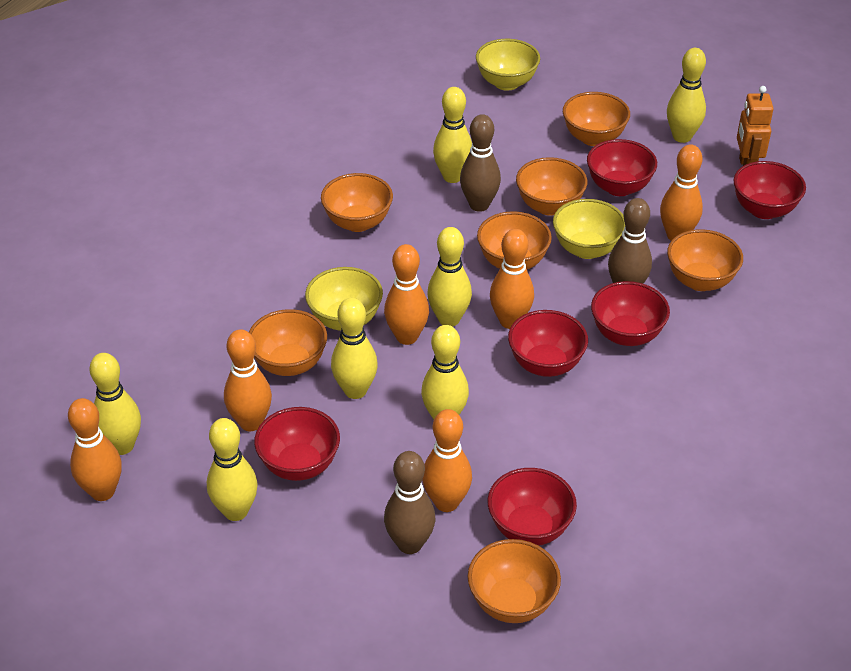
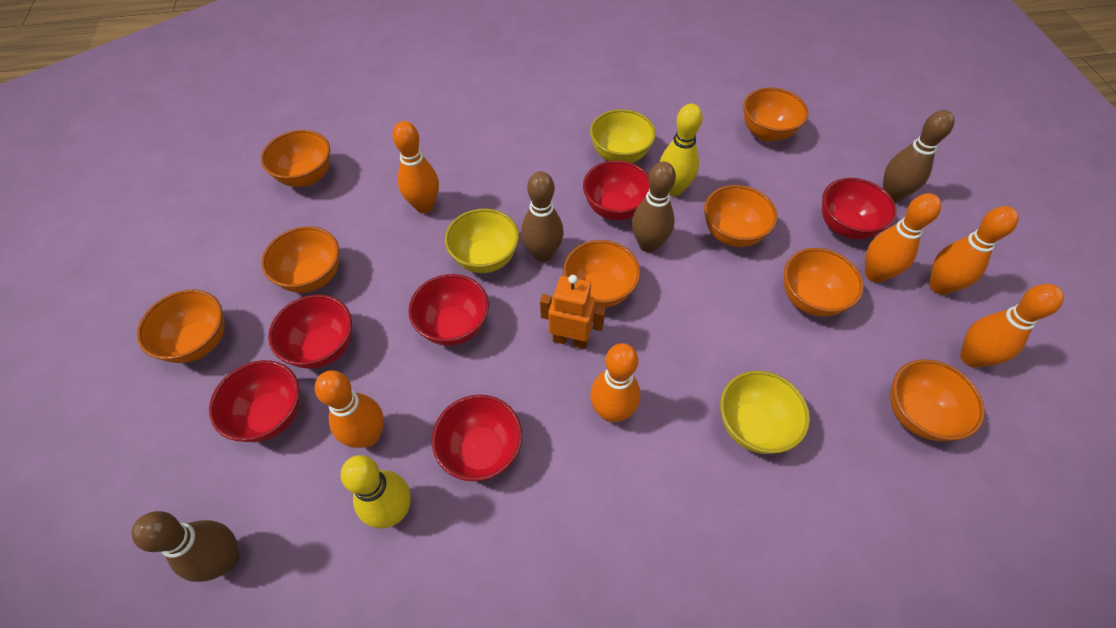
brown bowling pin: 3 -> 4
orange bowl: 7 -> 8
yellow bowling pin: 7 -> 2

